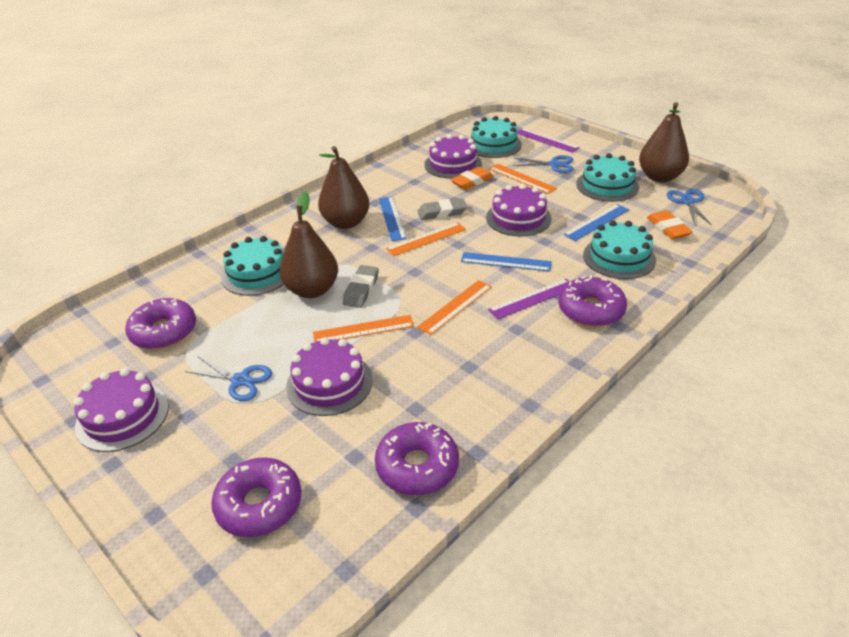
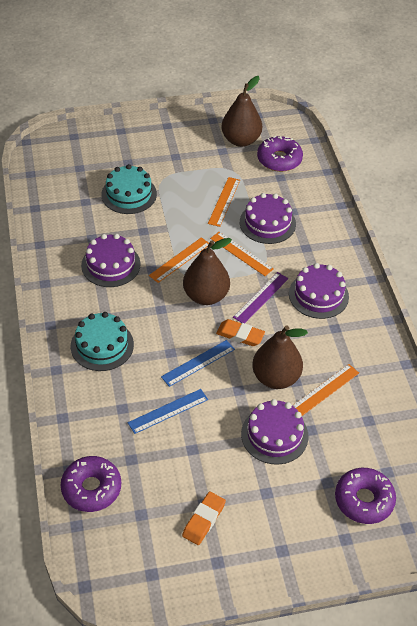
blue ruler: 3 -> 2
blue scissors: 3 -> 0
grey eraser: 2 -> 0
purple donut: 4 -> 3
purple ruler: 2 -> 1
turquoise cake: 4 -> 2

